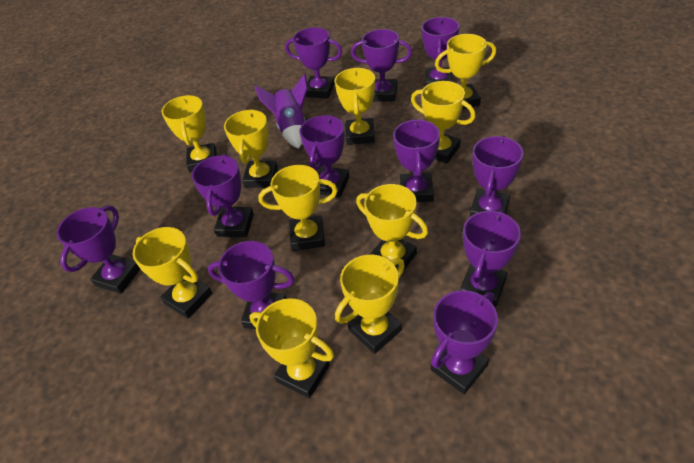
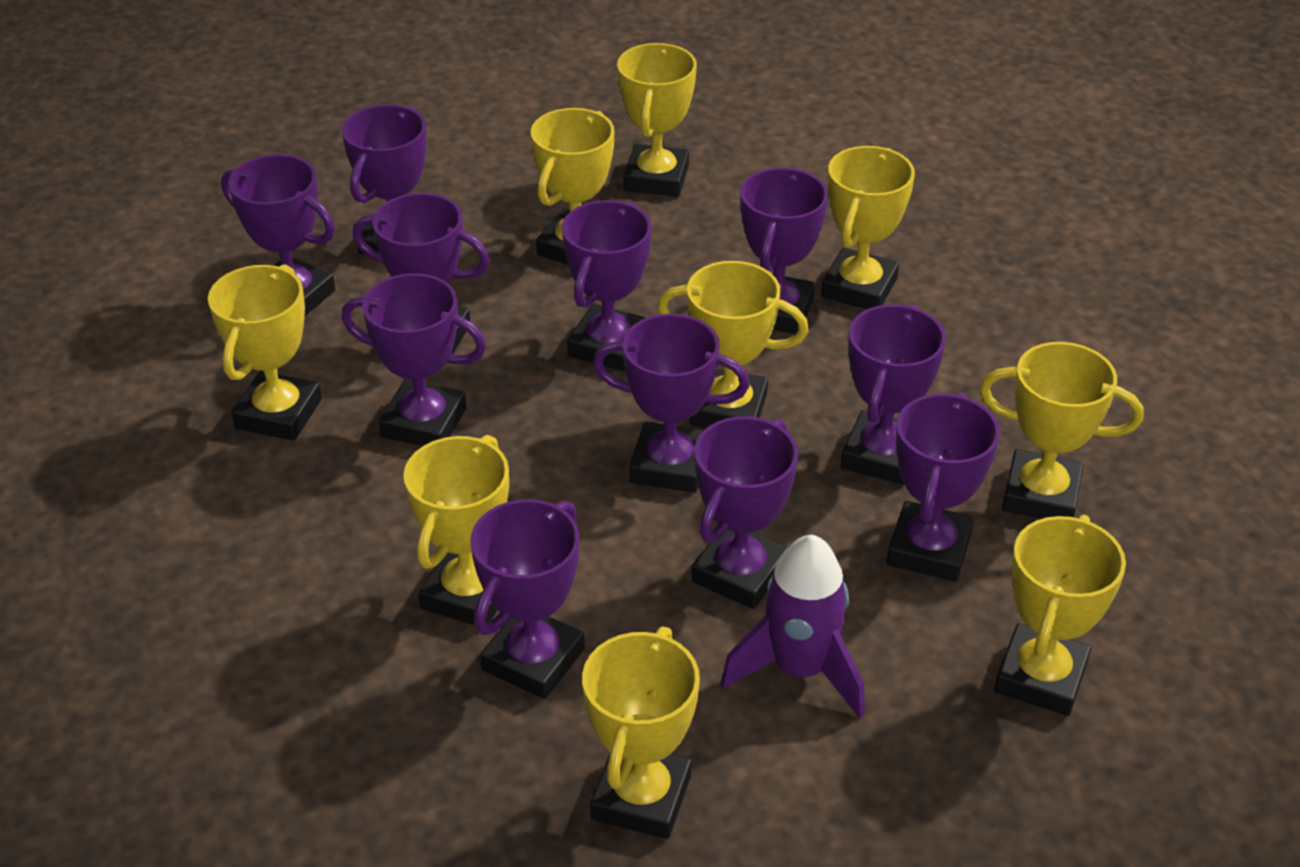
yellow trophy: 10 -> 9

